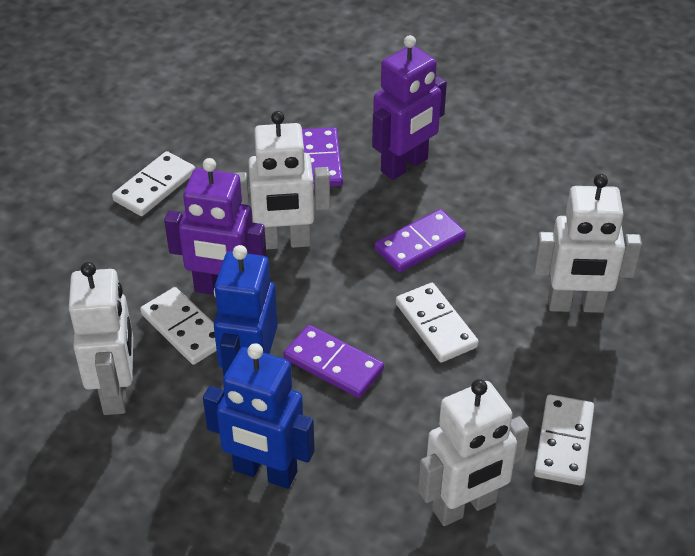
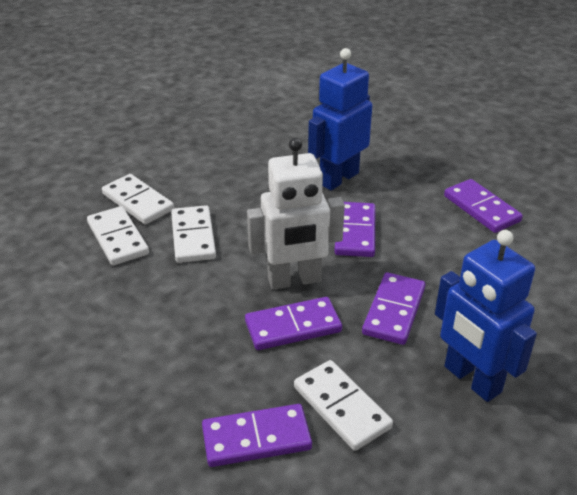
purple domino: 3 -> 5
purple robot: 2 -> 0
white robot: 4 -> 1

